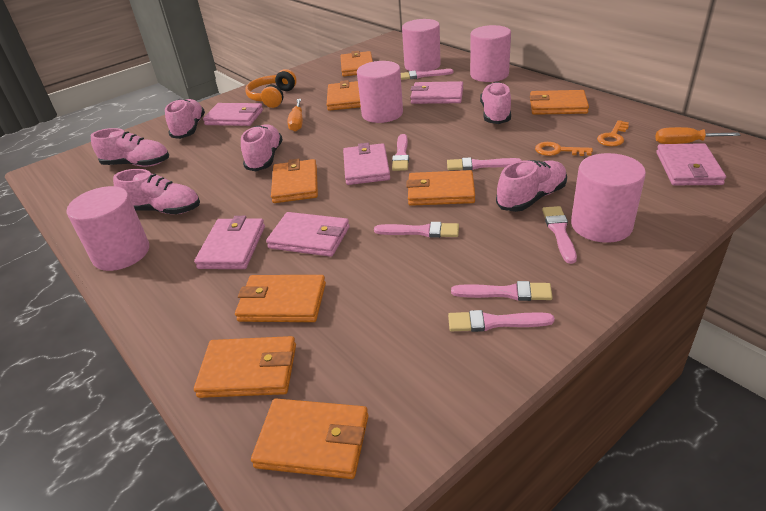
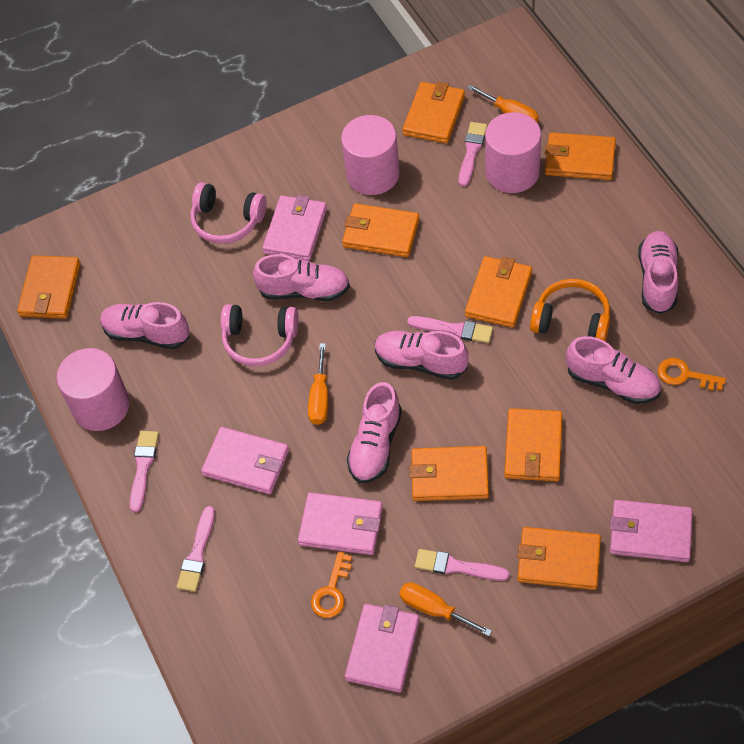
orange screwdriver: 2 -> 3
pink brush: 7 -> 5
pink cylinder: 5 -> 3
pink headphones: 0 -> 2
pink wallet: 6 -> 5

